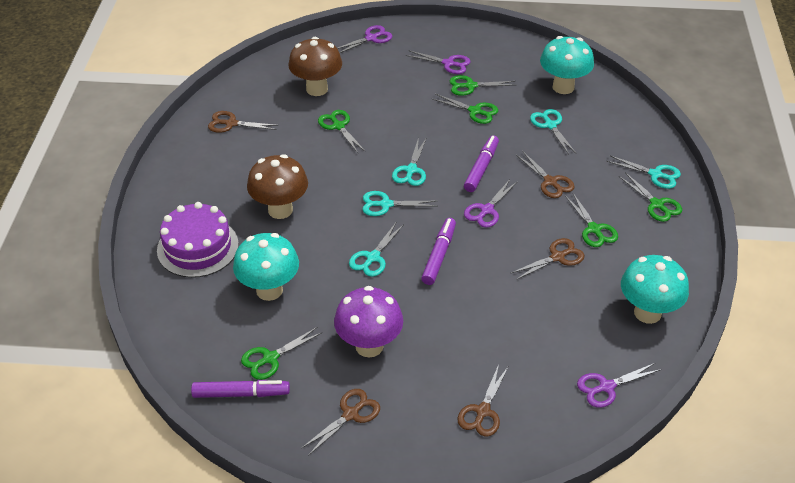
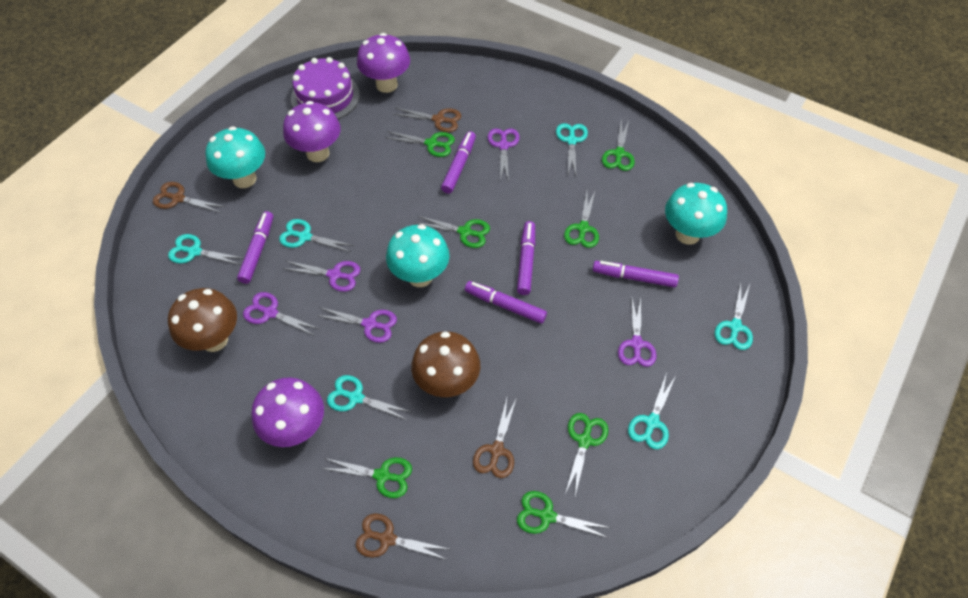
brown scissors: 5 -> 4
green scissors: 6 -> 7
purple marker: 3 -> 5
purple mushroom: 1 -> 3
purple scissors: 4 -> 5
turquoise scissors: 5 -> 6

